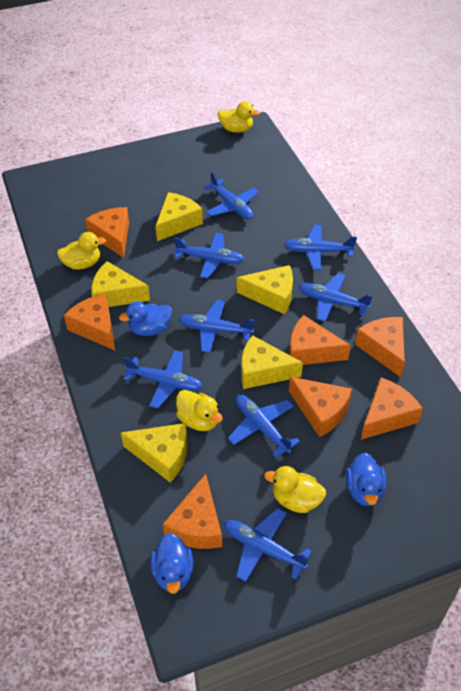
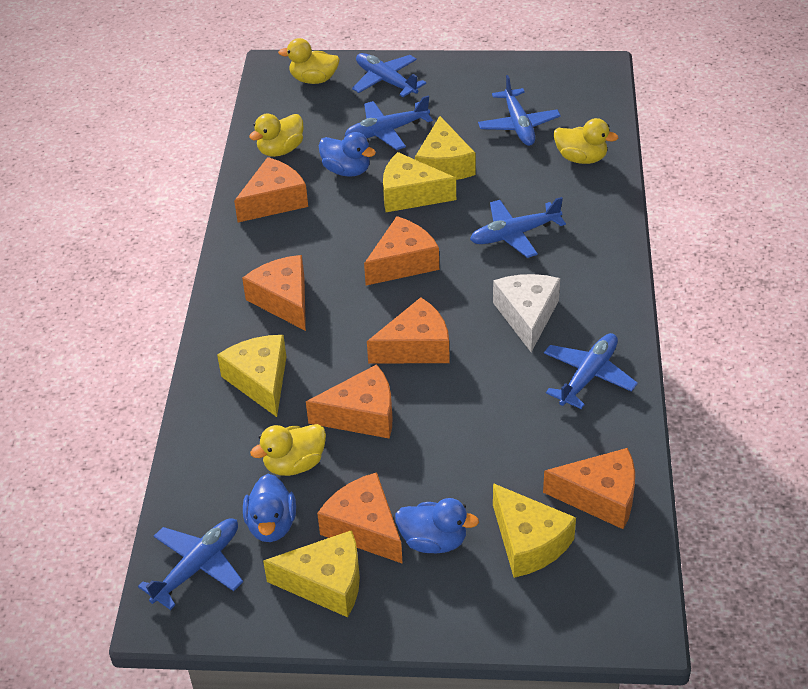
blue plane: 8 -> 6
white cheese: 0 -> 1

